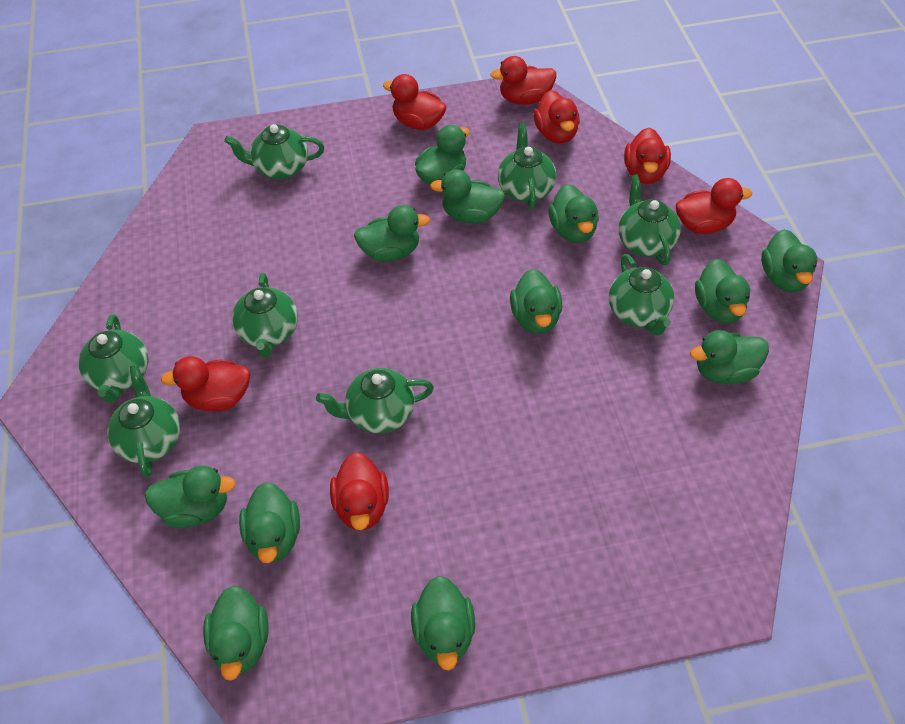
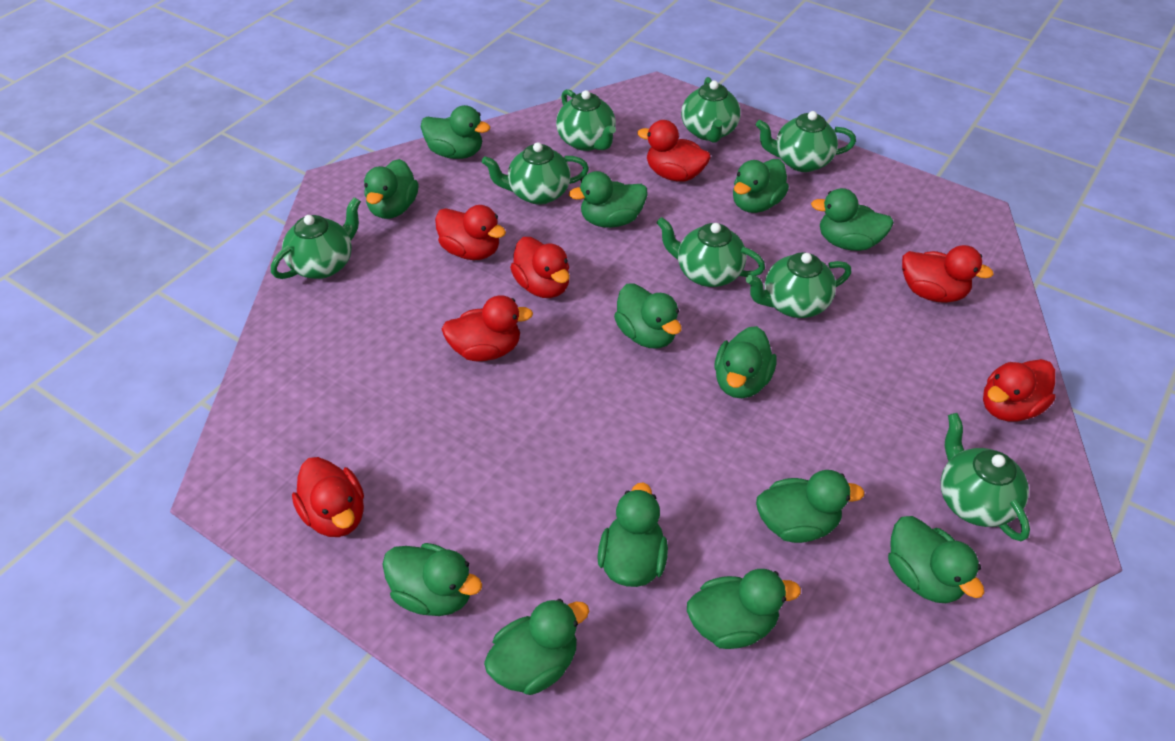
green duck: 12 -> 13

